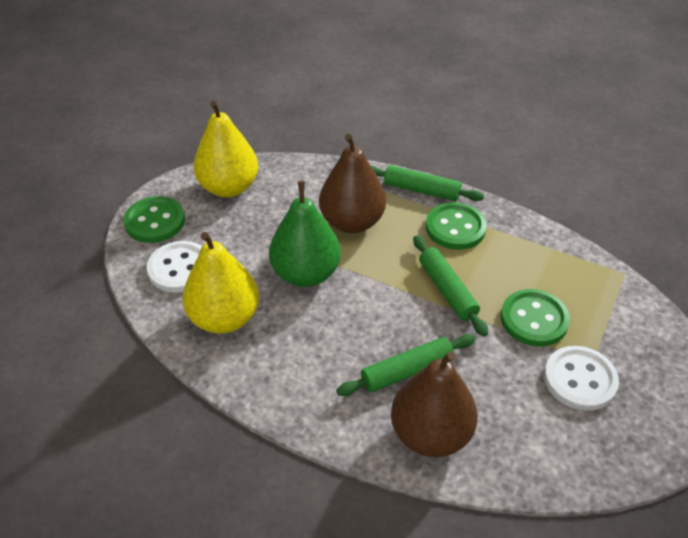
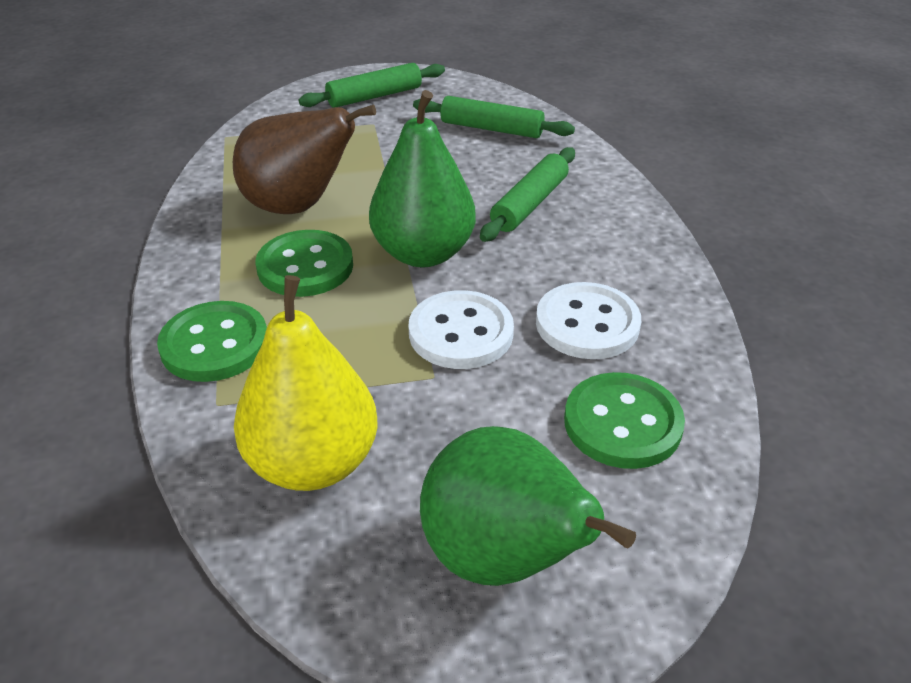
brown pear: 2 -> 1
green pear: 1 -> 2
yellow pear: 2 -> 1

